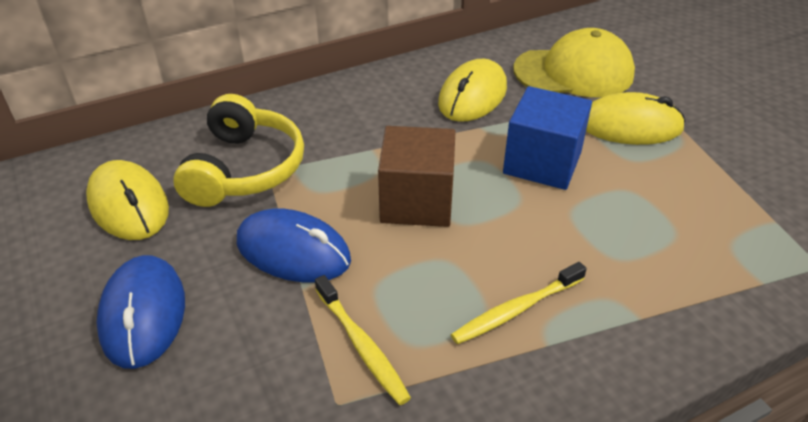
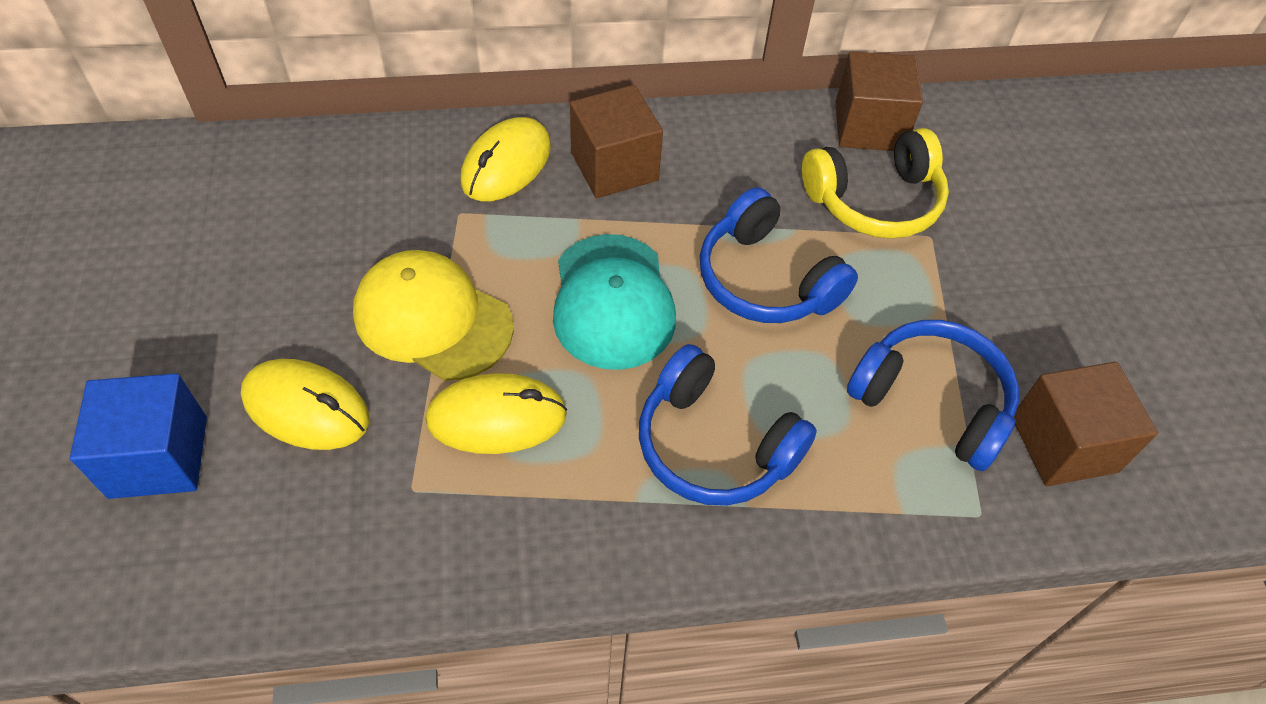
blue headphones: 0 -> 3
blue mouse: 2 -> 0
brown cube: 1 -> 3
turquoise cap: 0 -> 1
yellow toothbrush: 2 -> 0

